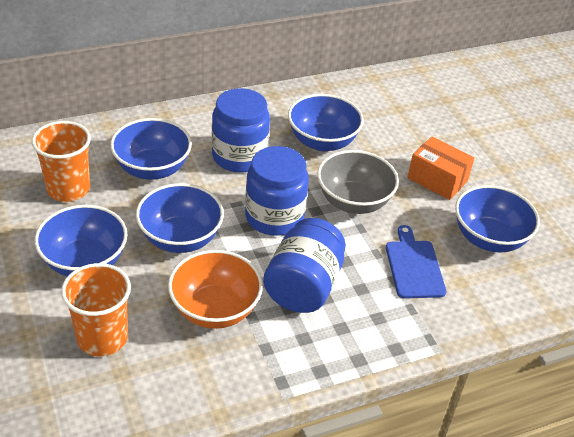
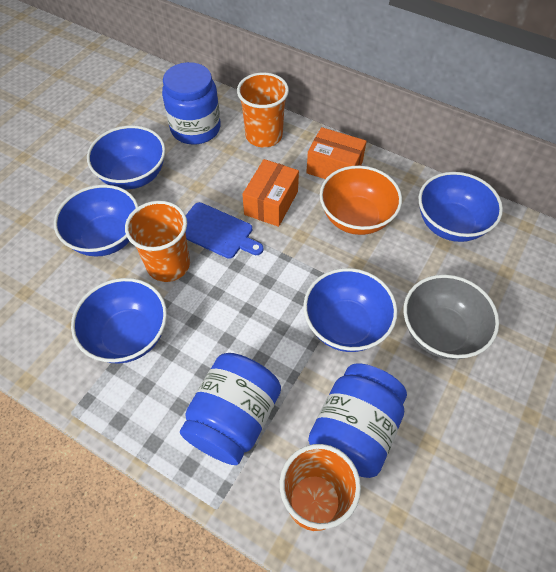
orange box: 1 -> 2
orange cup: 2 -> 3

